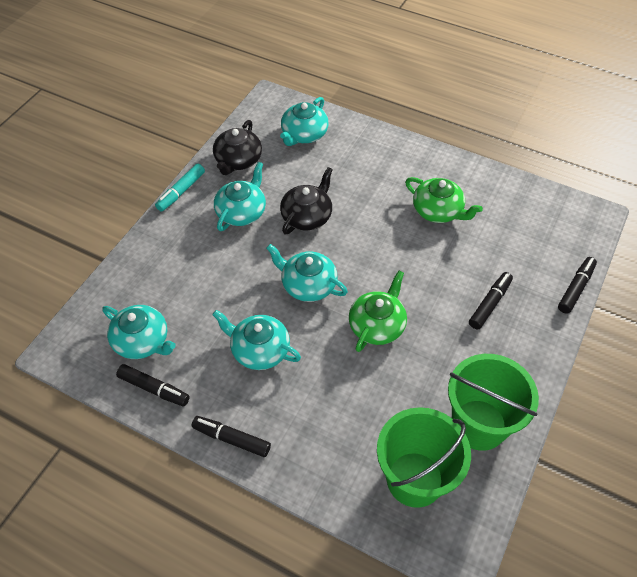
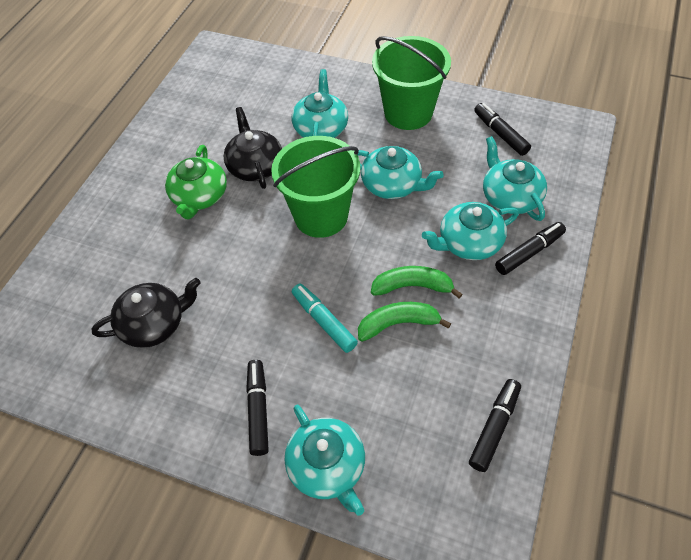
green banana: 0 -> 2
green teapot: 2 -> 1

